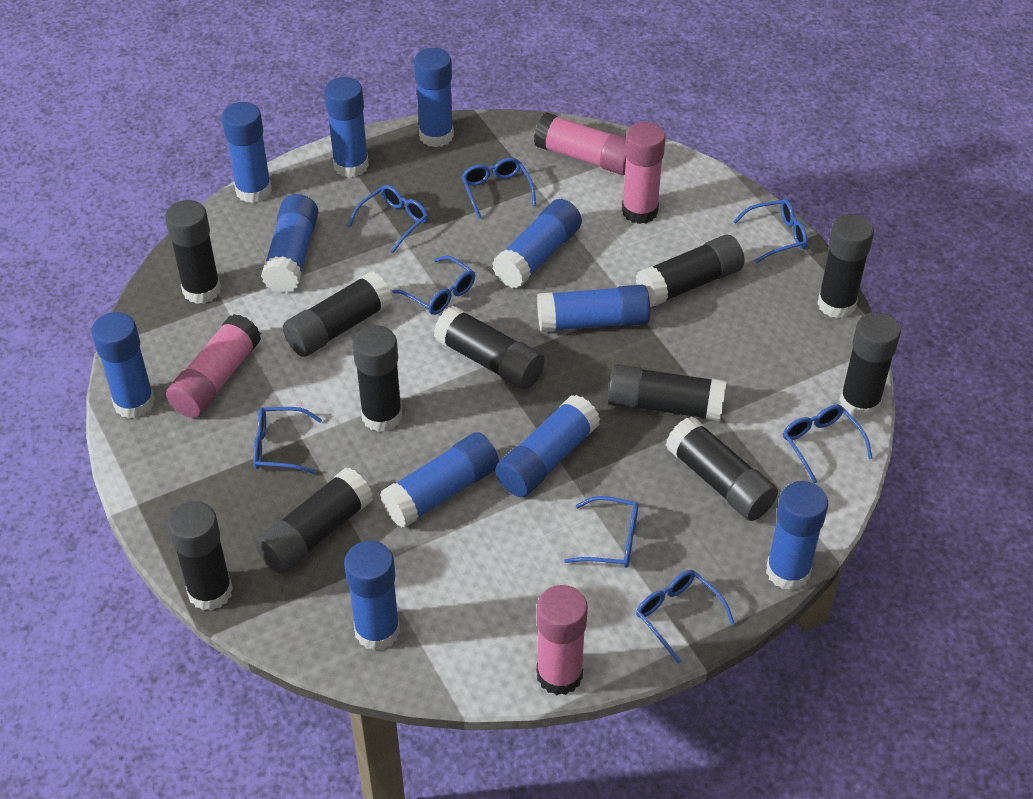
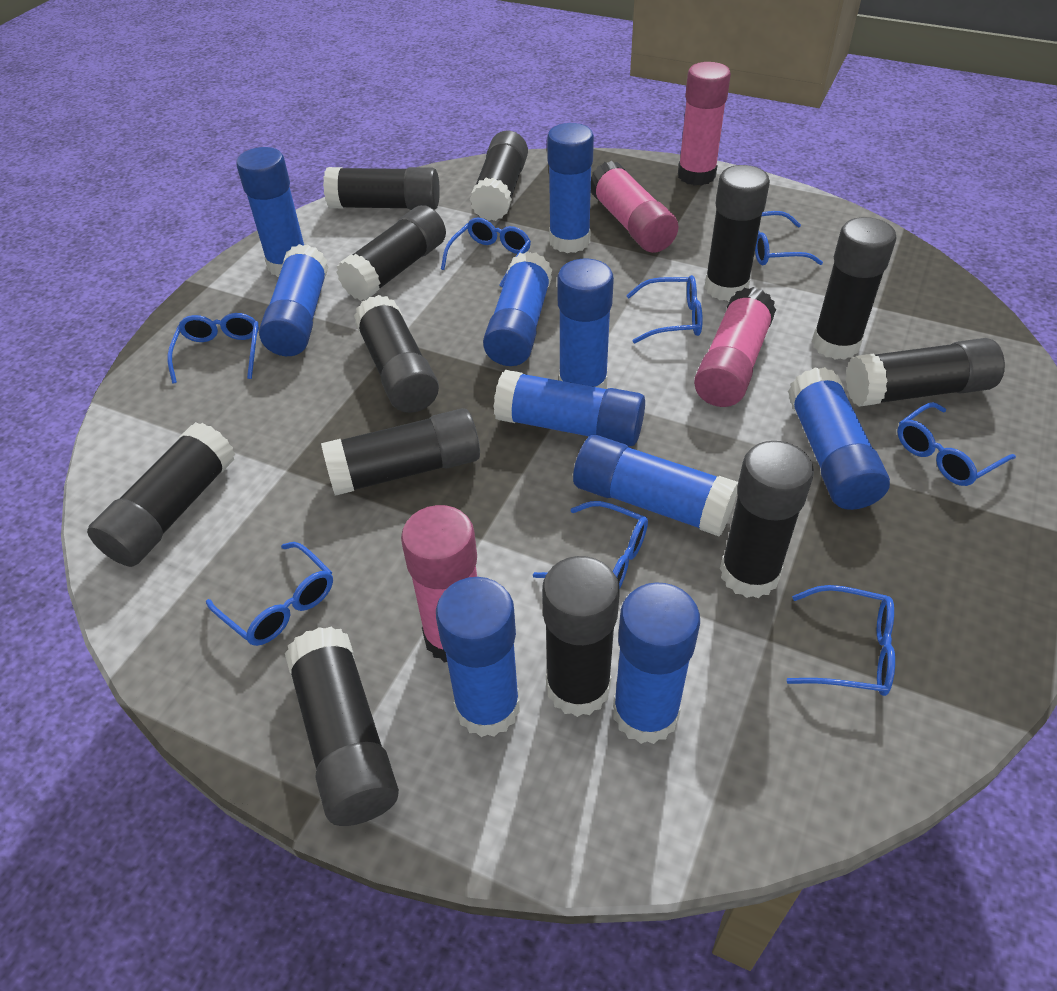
black glue stick: 11 -> 12
blue glue stick: 11 -> 10

